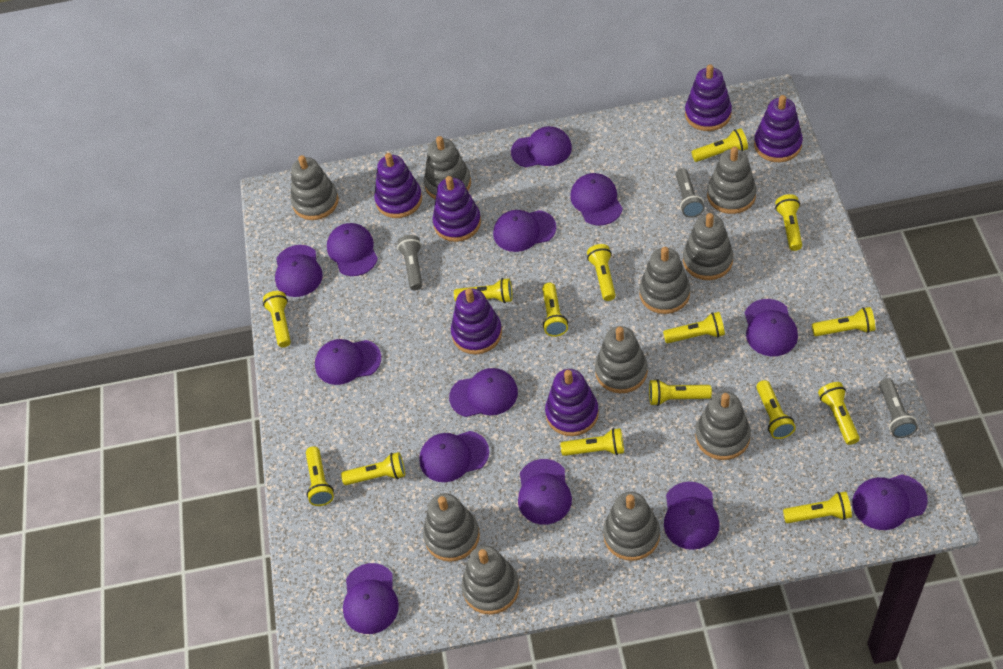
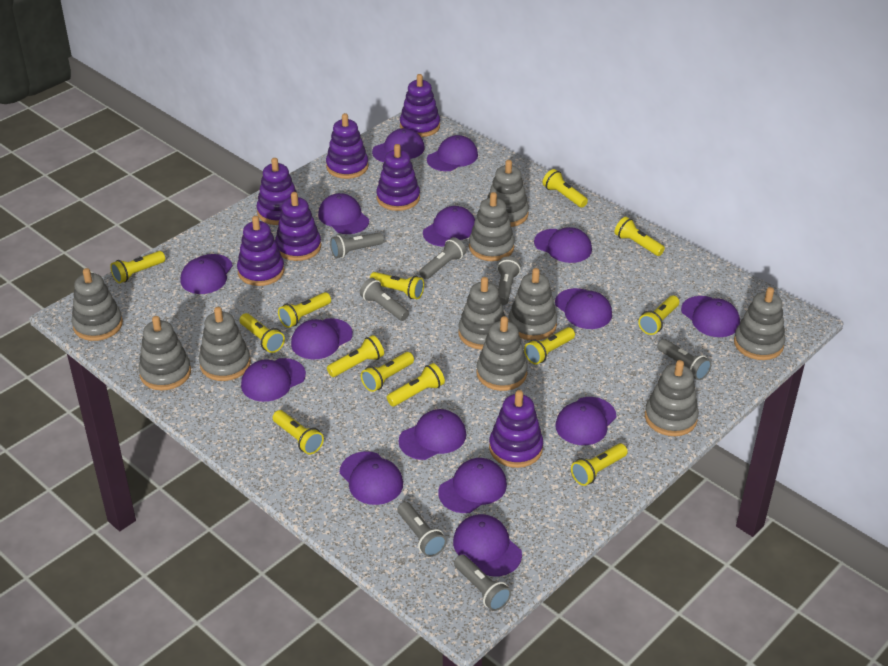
grey flashlight: 3 -> 7
purple cap: 13 -> 15
purple stacking toy: 6 -> 7
yellow flashlight: 15 -> 13

